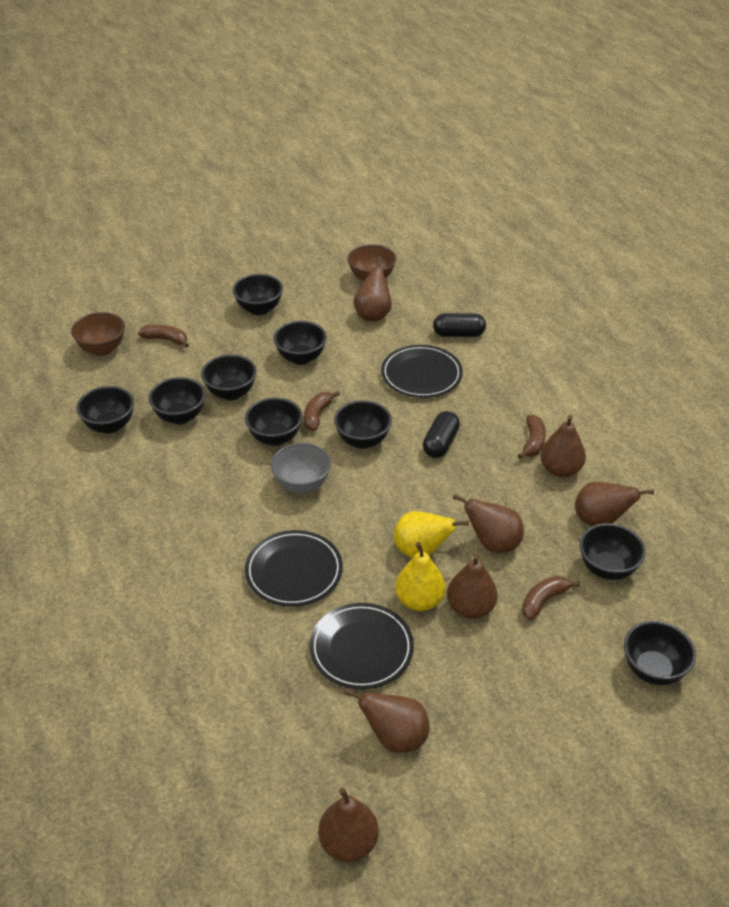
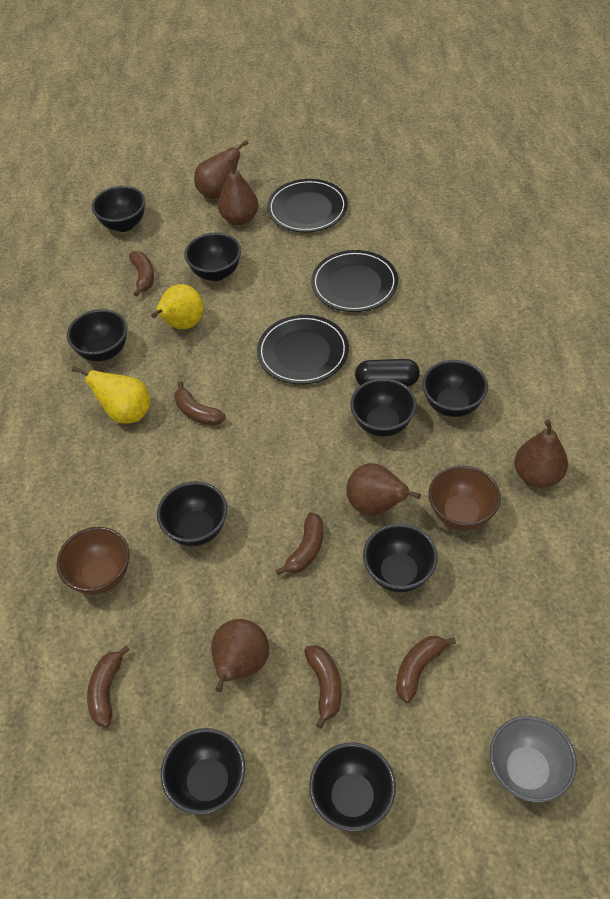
black capsule: 2 -> 1
brown banana: 4 -> 6
brown pear: 7 -> 5

